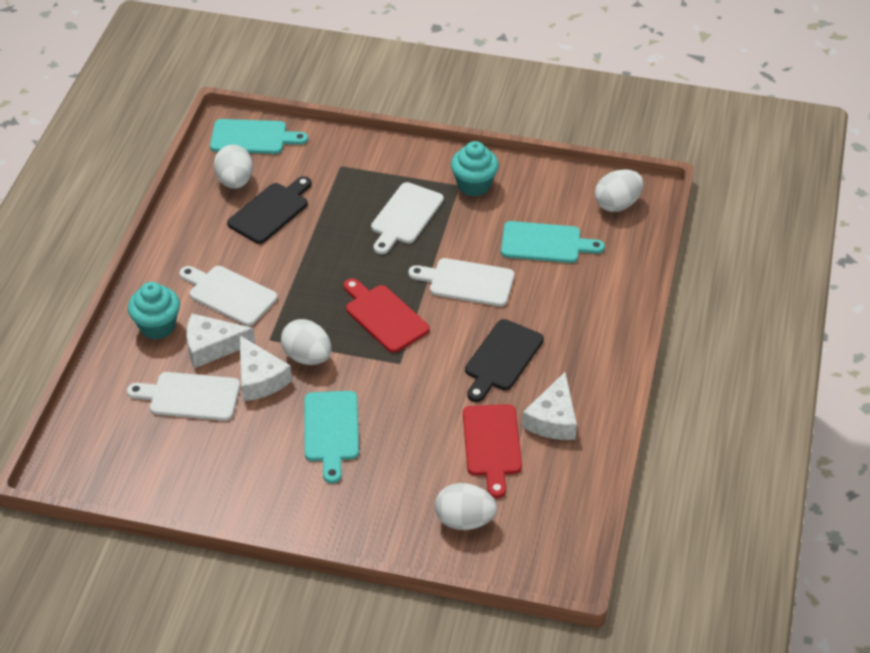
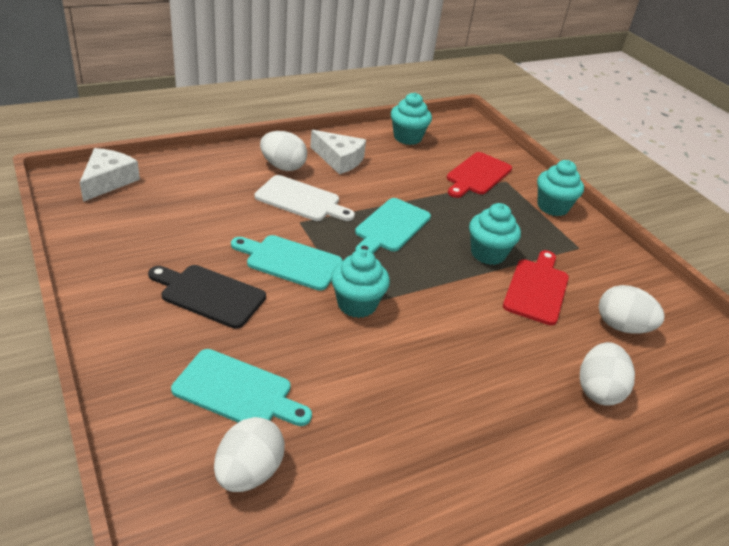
black cutting board: 2 -> 1
turquoise cupcake: 2 -> 4
white cheese: 3 -> 2
white cutting board: 4 -> 1

